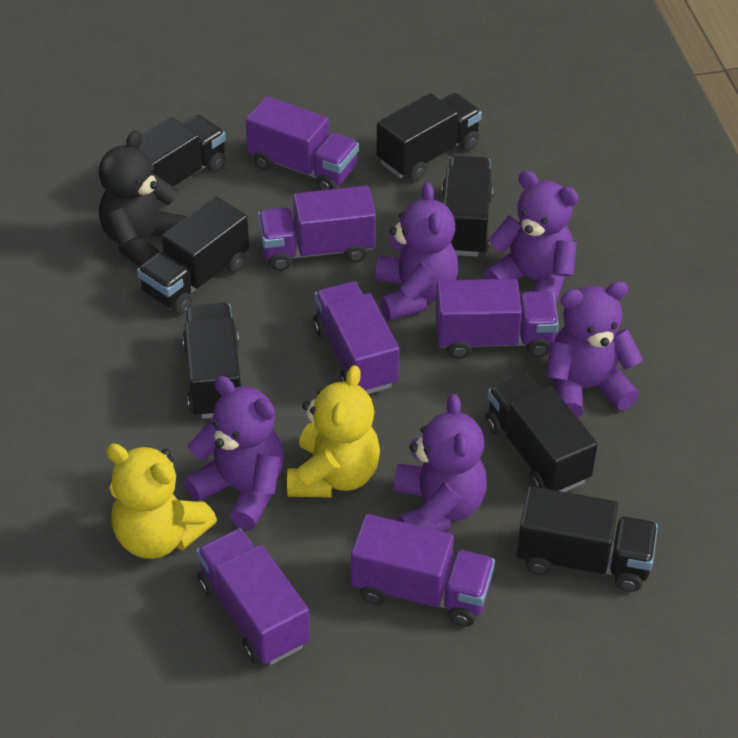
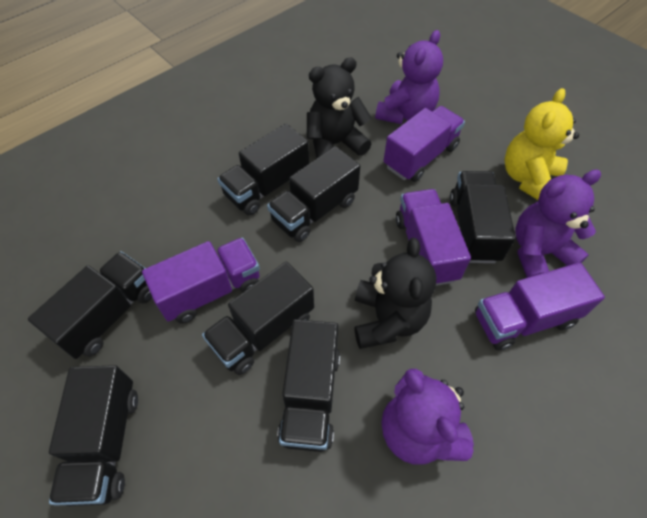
black teddy bear: 1 -> 2
purple teddy bear: 5 -> 3
purple truck: 6 -> 4
yellow teddy bear: 2 -> 1

